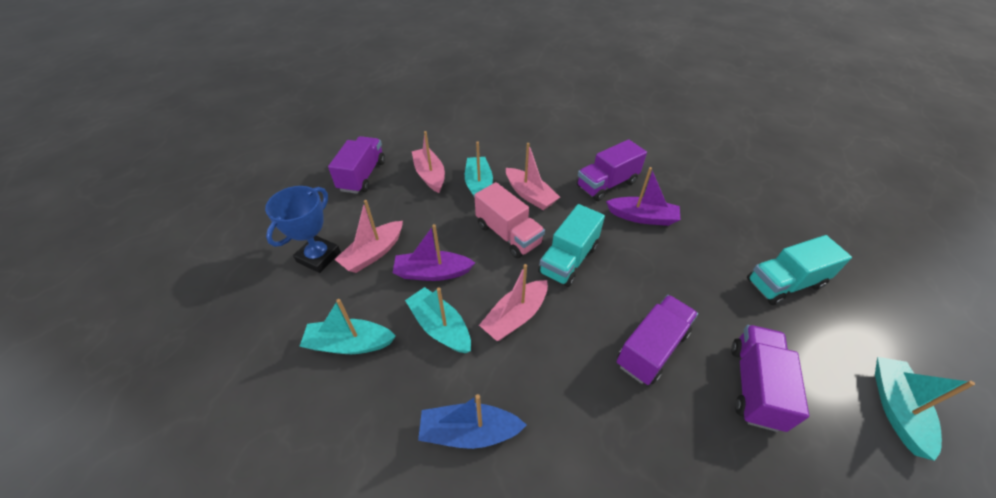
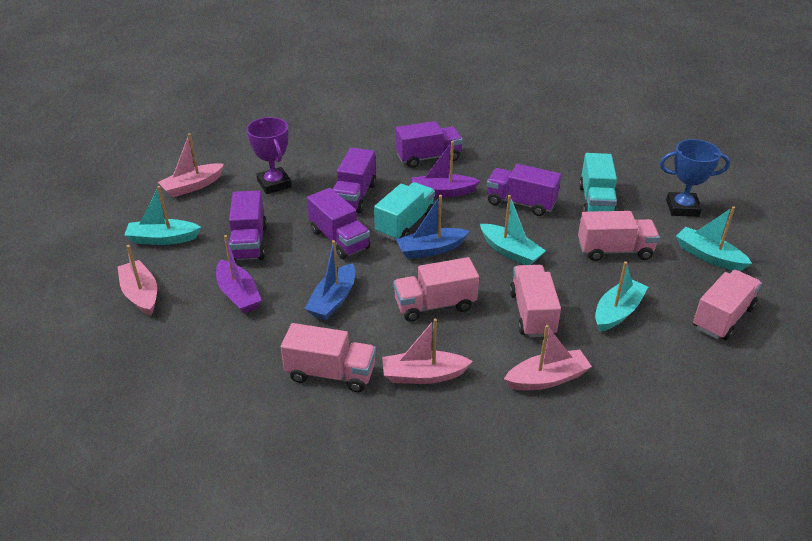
blue boat: 1 -> 2
pink truck: 1 -> 5
purple trophy: 0 -> 1
purple truck: 4 -> 5

